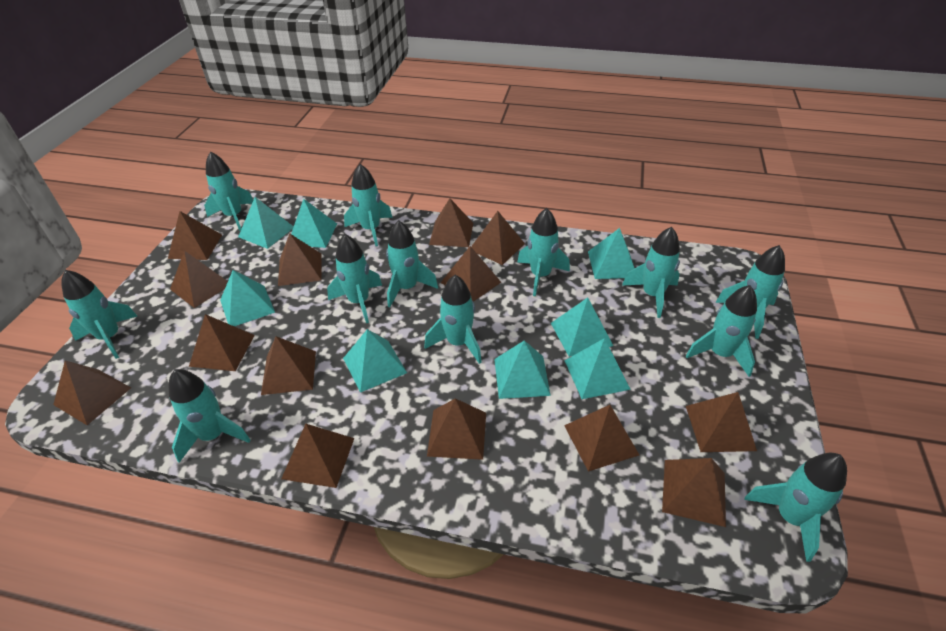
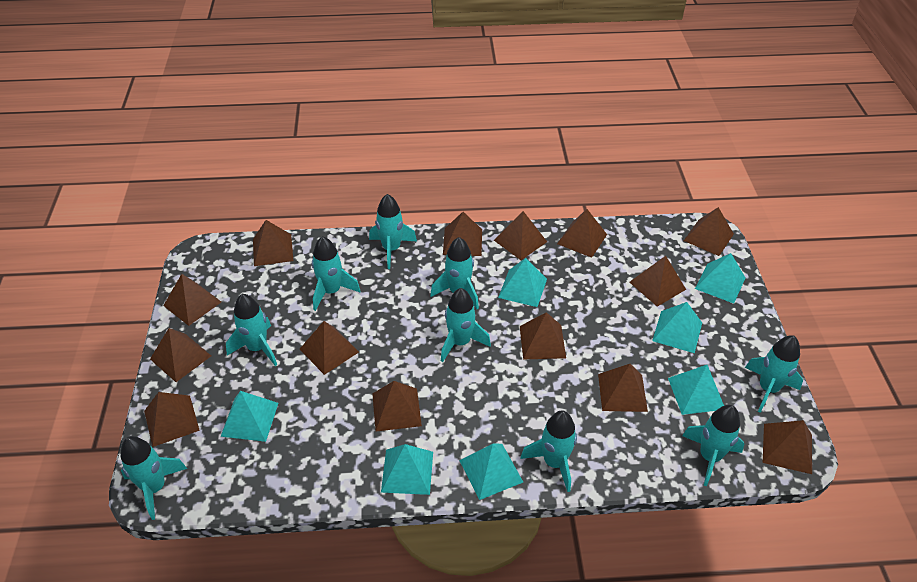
turquoise pyramid: 8 -> 7
turquoise rocket: 12 -> 9

